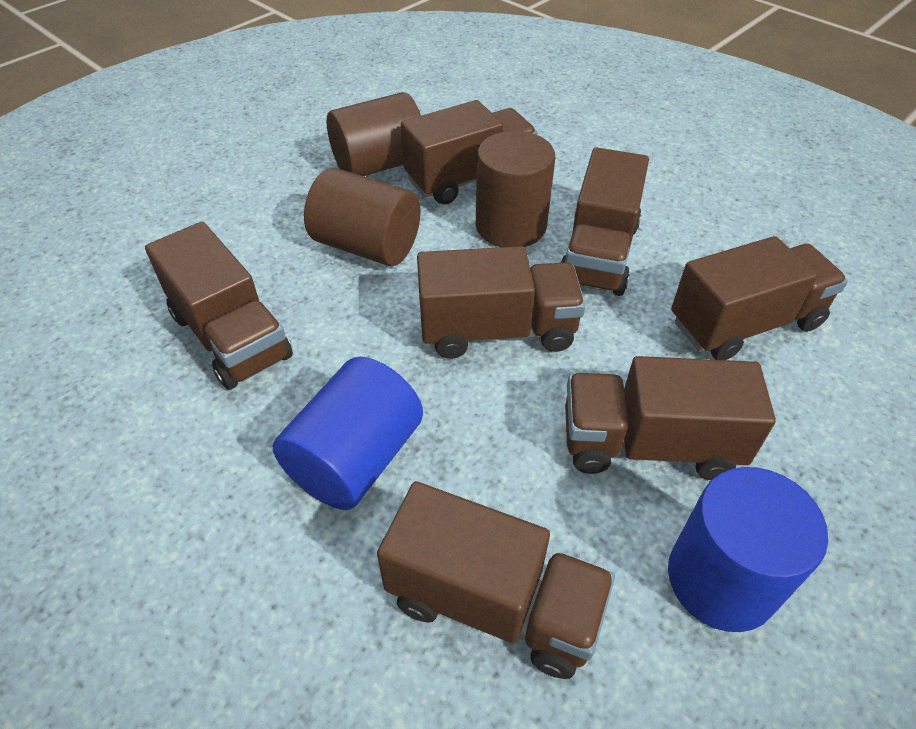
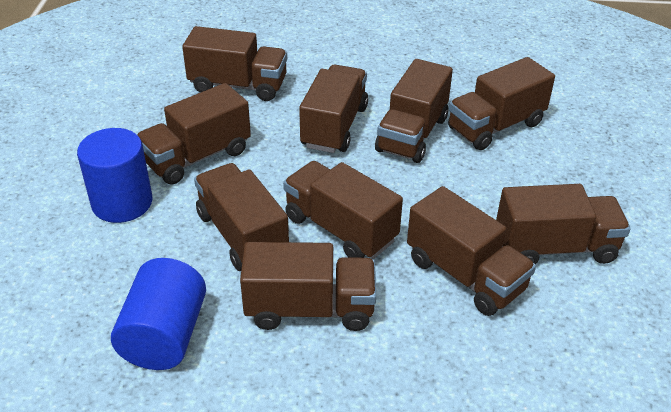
brown cylinder: 3 -> 0
brown truck: 7 -> 10

